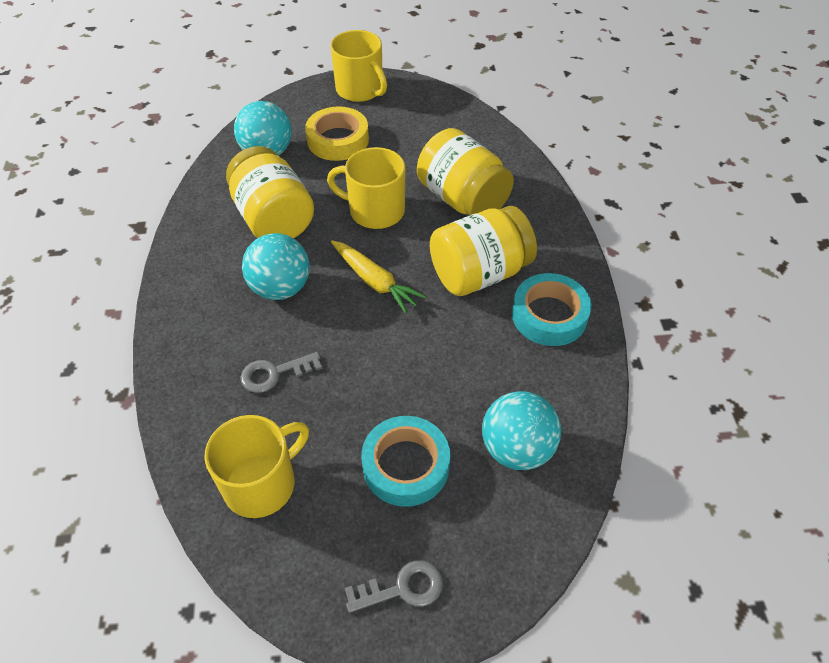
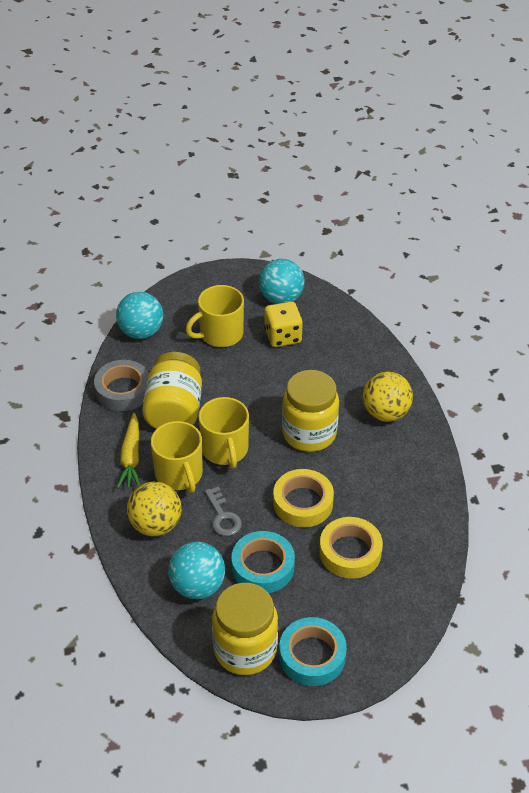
grey key: 2 -> 1
grey tape: 0 -> 1
yellow ball: 0 -> 2
yellow dice: 0 -> 1
yellow tape: 1 -> 2

